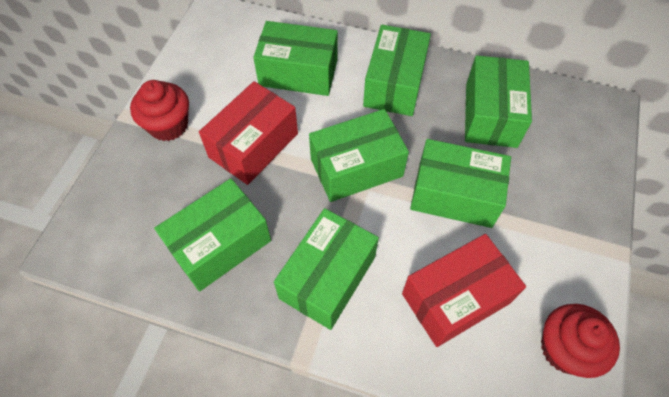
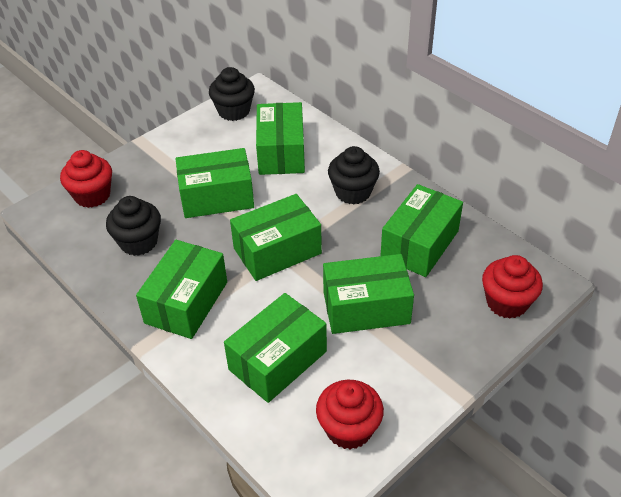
black cupcake: 0 -> 3
red box: 2 -> 0
red cupcake: 2 -> 3

